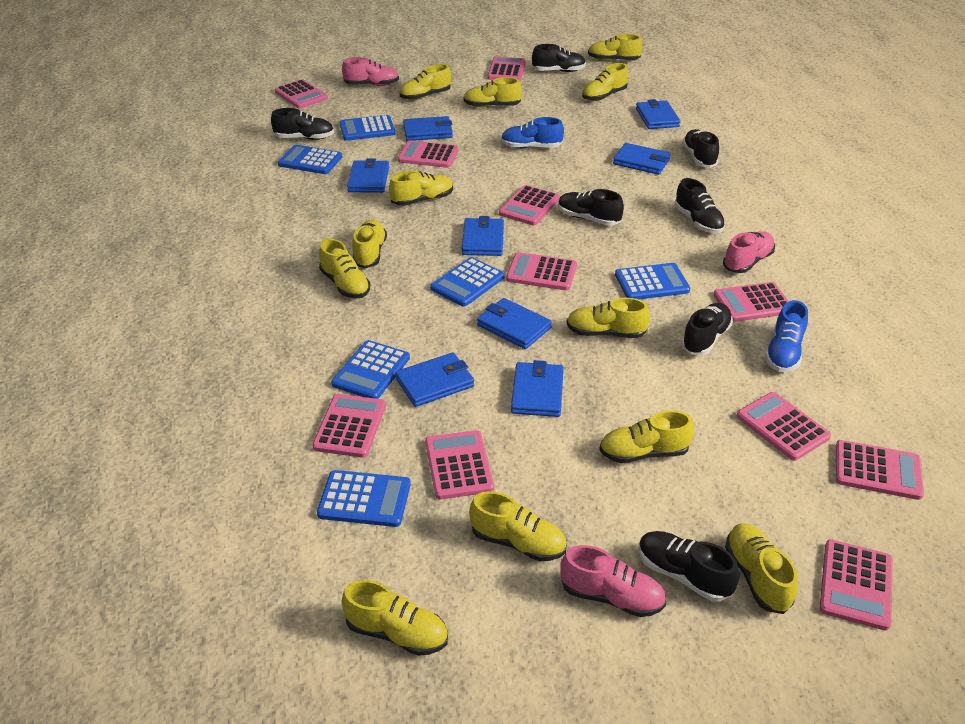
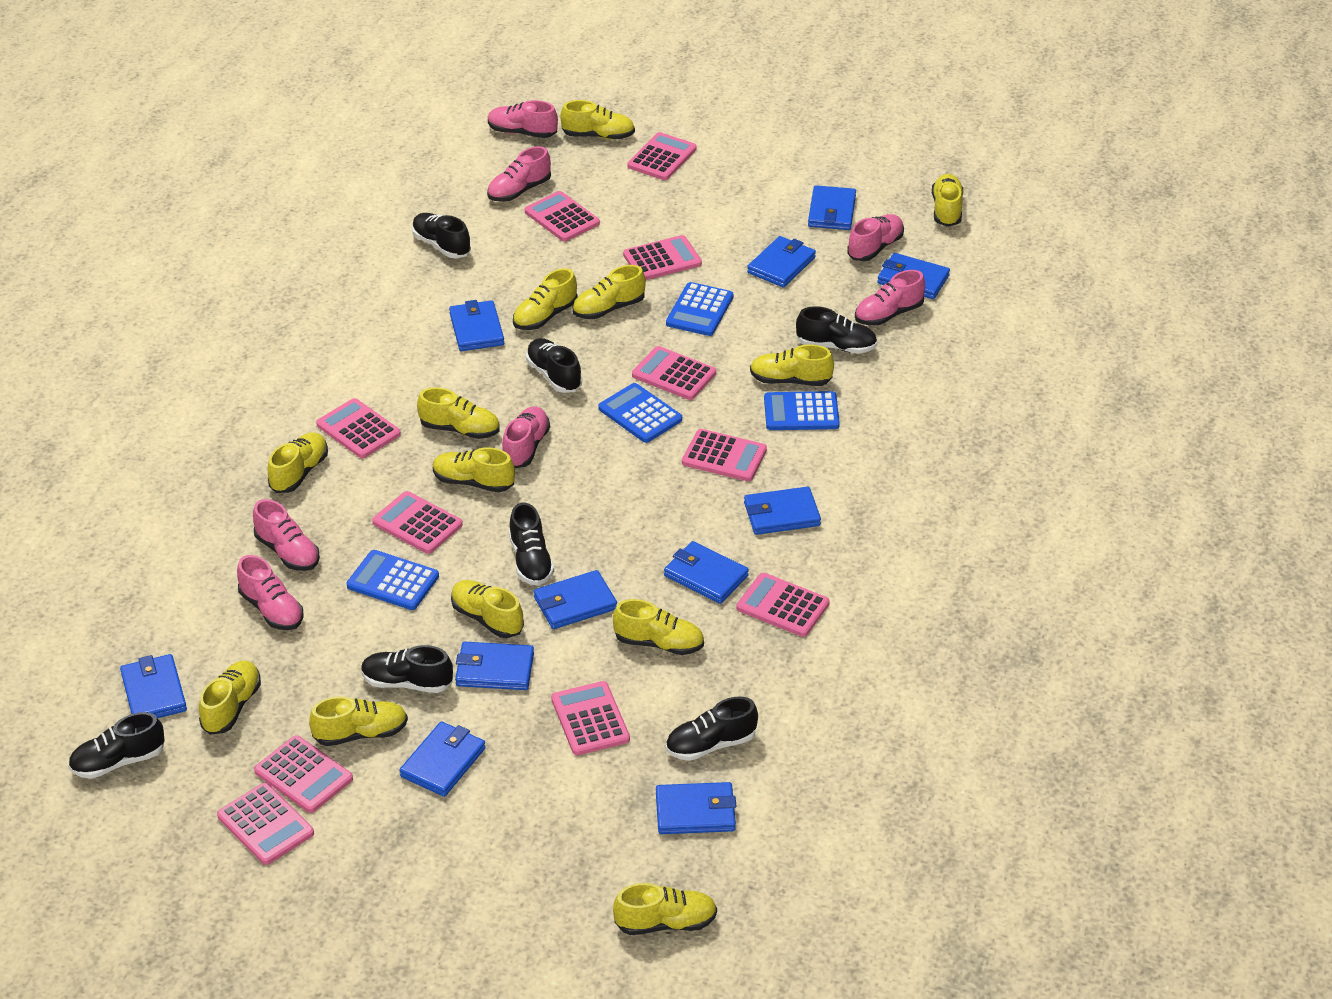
blue calculator: 6 -> 4
blue shoe: 2 -> 0
blue wallet: 8 -> 11
pink shoe: 3 -> 7
yellow shoe: 12 -> 13

